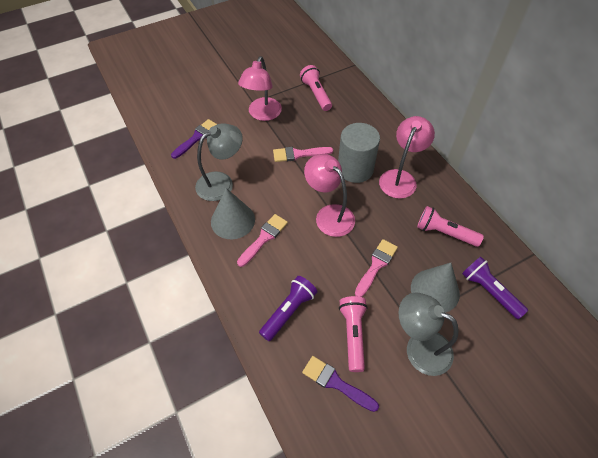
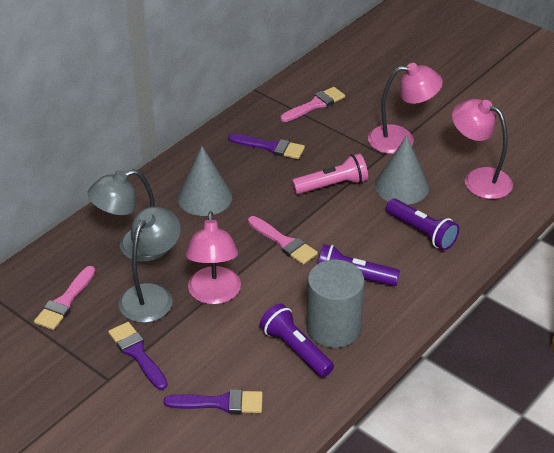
pink flashlight: 3 -> 1
purple brush: 2 -> 3
purple flashlight: 2 -> 3

